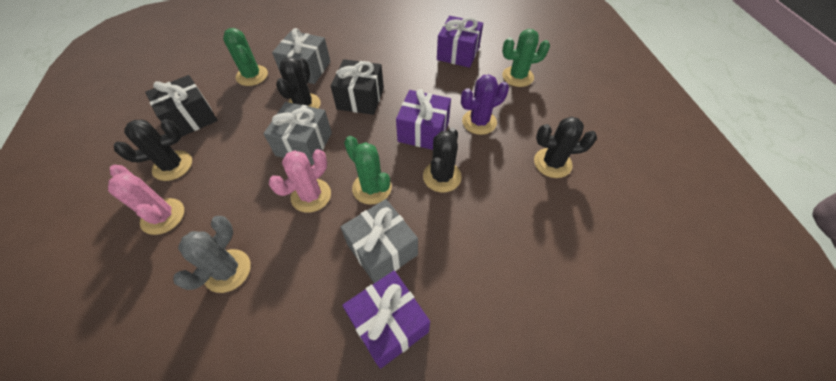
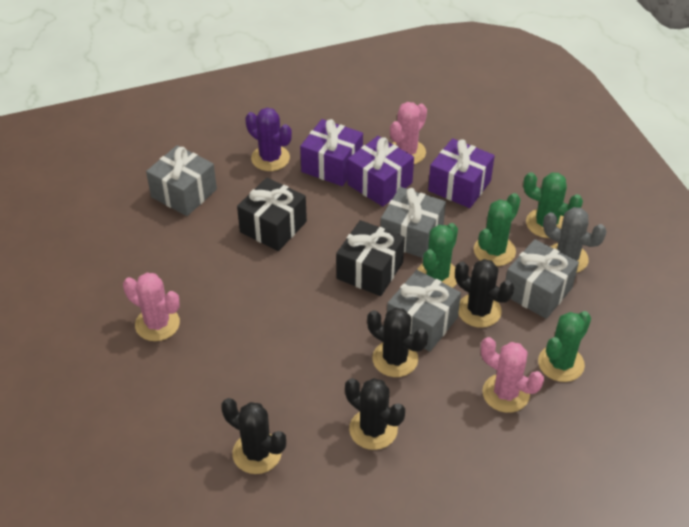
green cactus: 3 -> 4
grey gift: 3 -> 4
pink cactus: 2 -> 3

